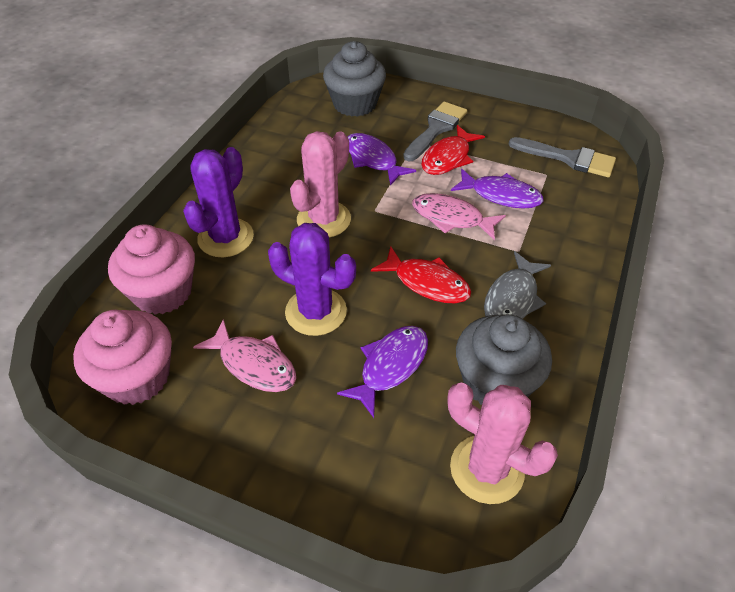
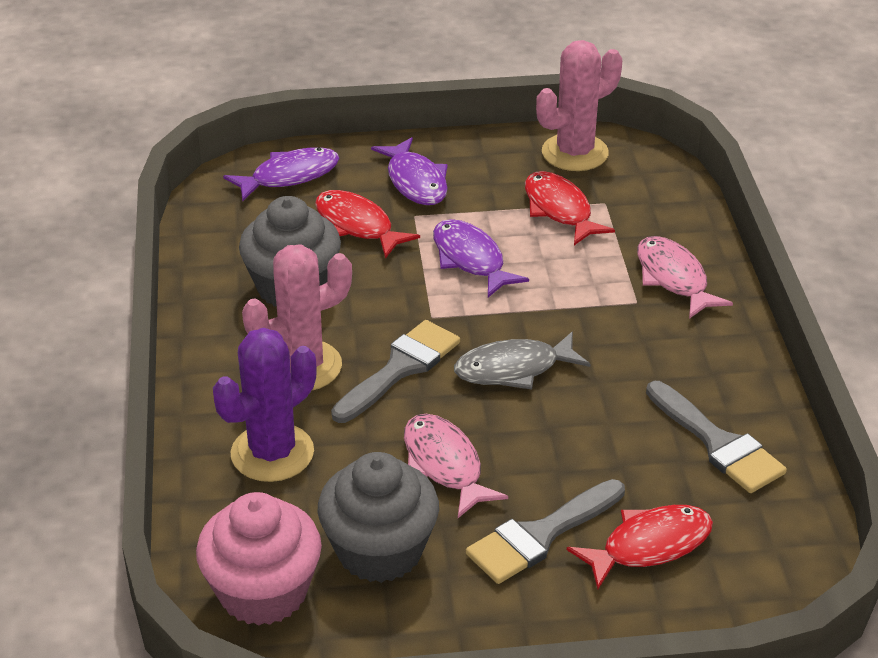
grey brush: 2 -> 3
pink cupcake: 2 -> 1
purple cactus: 2 -> 1
red fish: 2 -> 3

